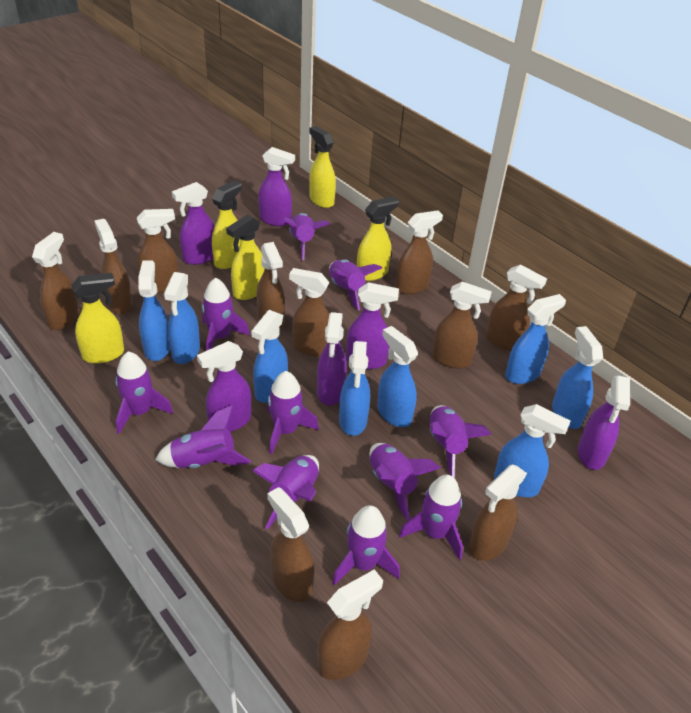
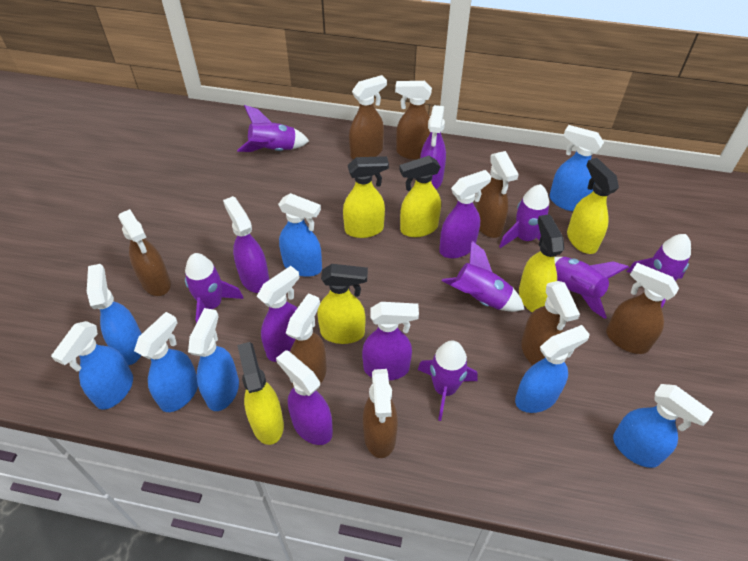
brown spray bottle: 11 -> 8
purple rocket: 11 -> 7
yellow spray bottle: 5 -> 6

